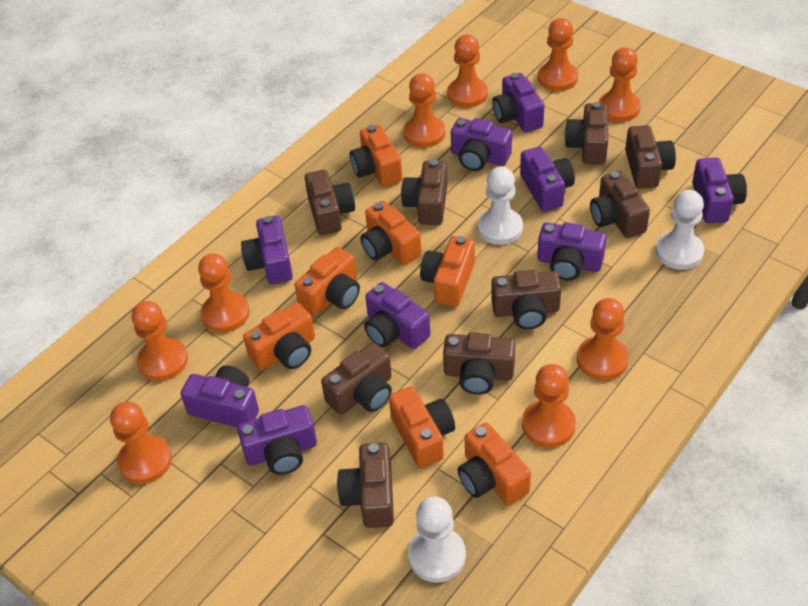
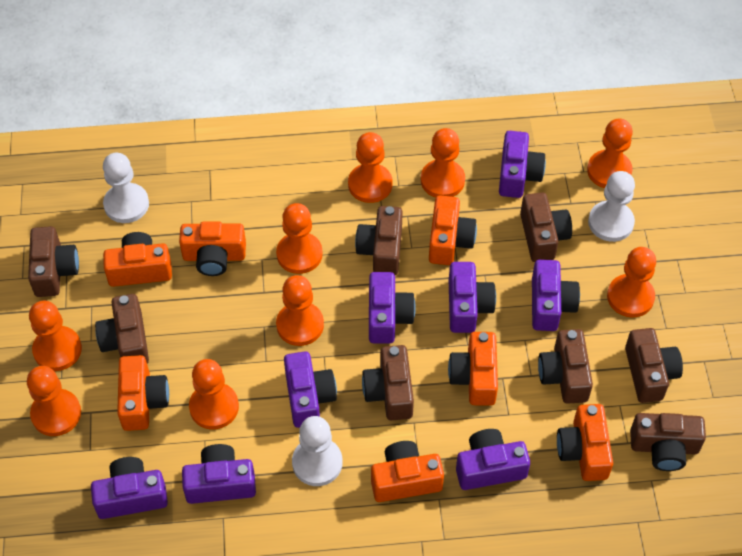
brown camera: 9 -> 8
purple camera: 9 -> 8

